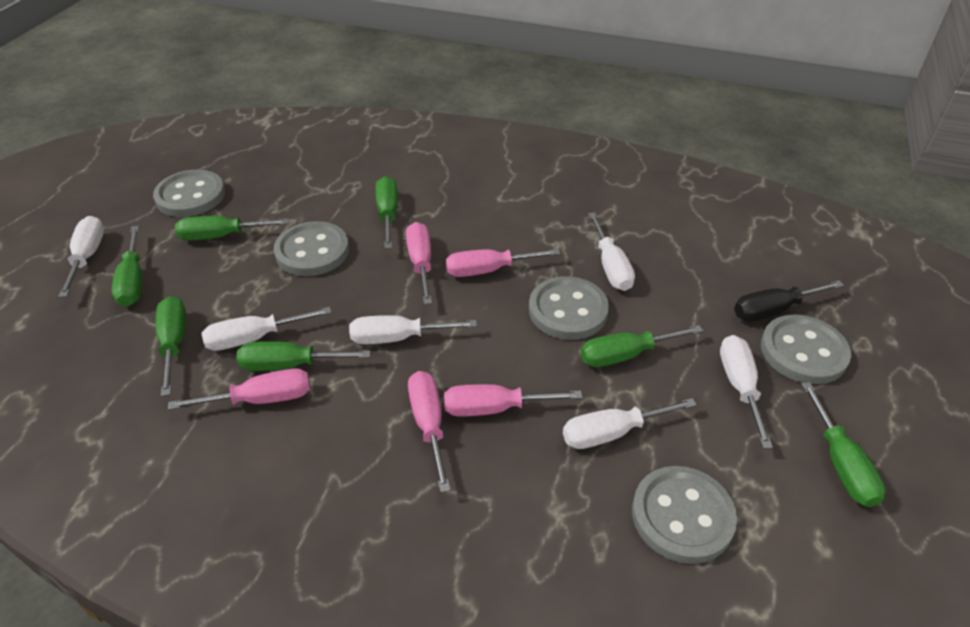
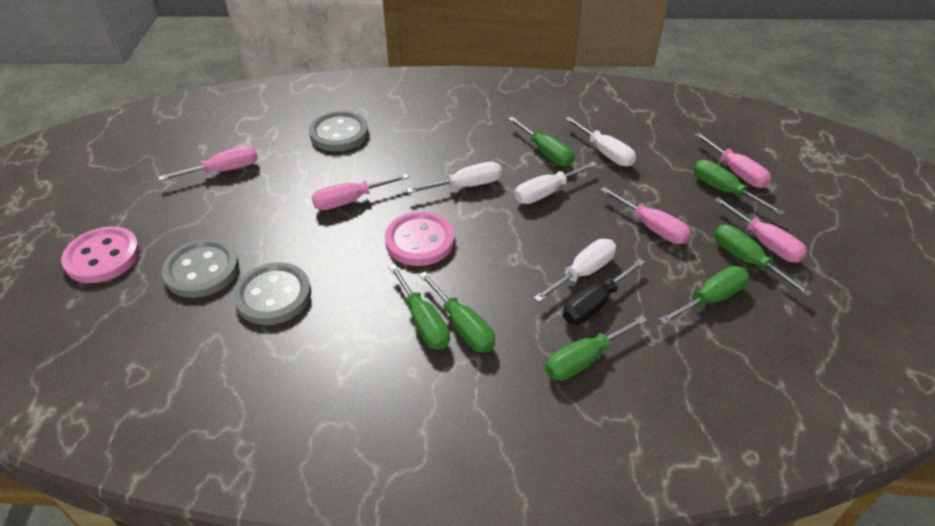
grey button: 5 -> 3
pink button: 0 -> 2
white screwdriver: 6 -> 4

